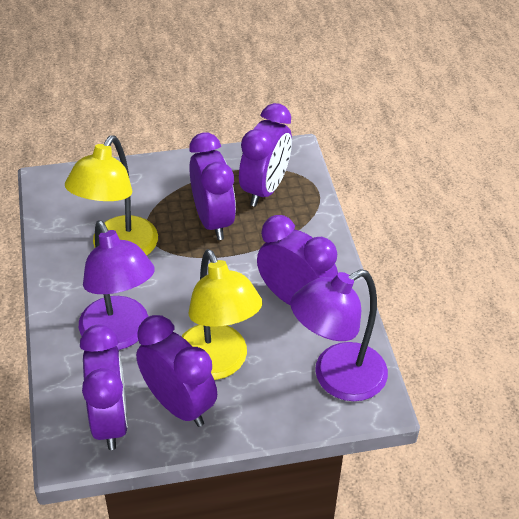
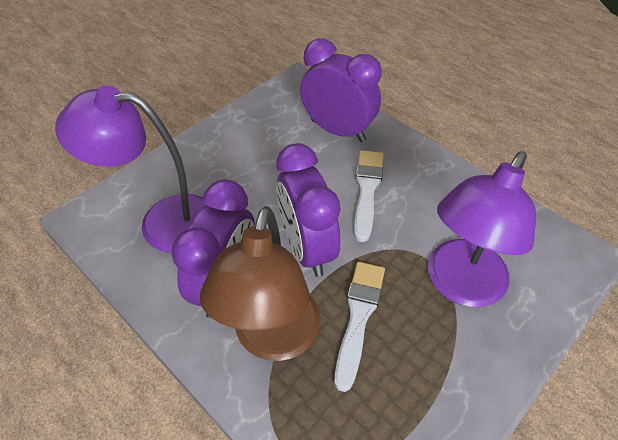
brown lamp: 0 -> 1
purple clock: 5 -> 3
white brush: 0 -> 2
yellow lamp: 2 -> 0

